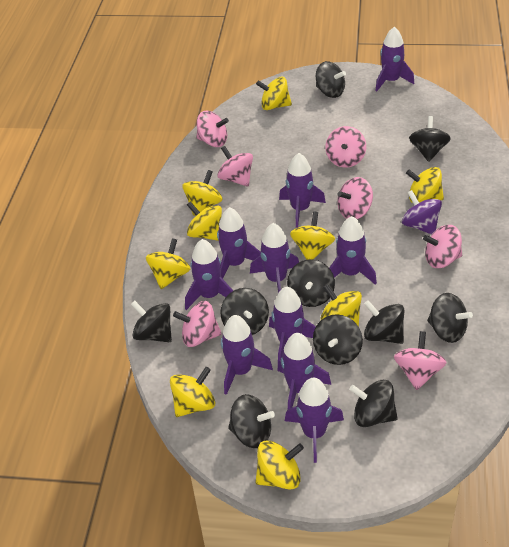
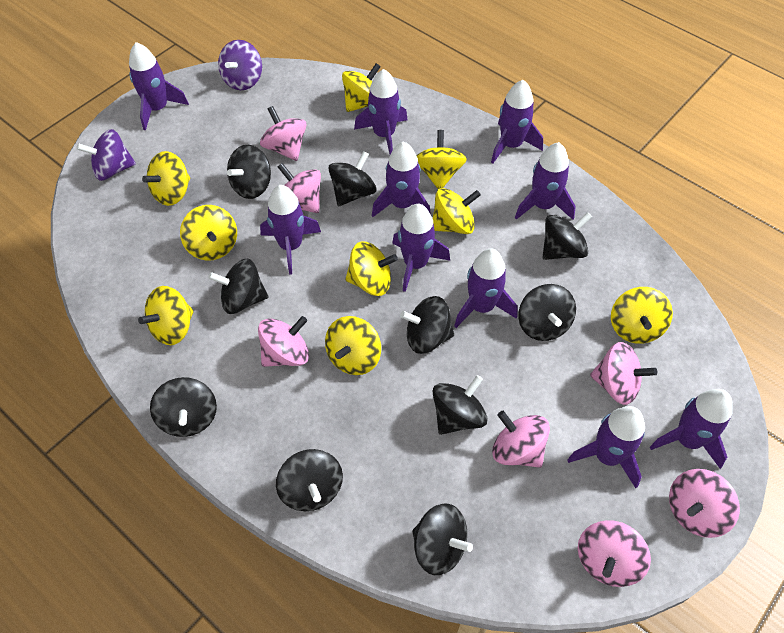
purple spinning top: 1 -> 2

